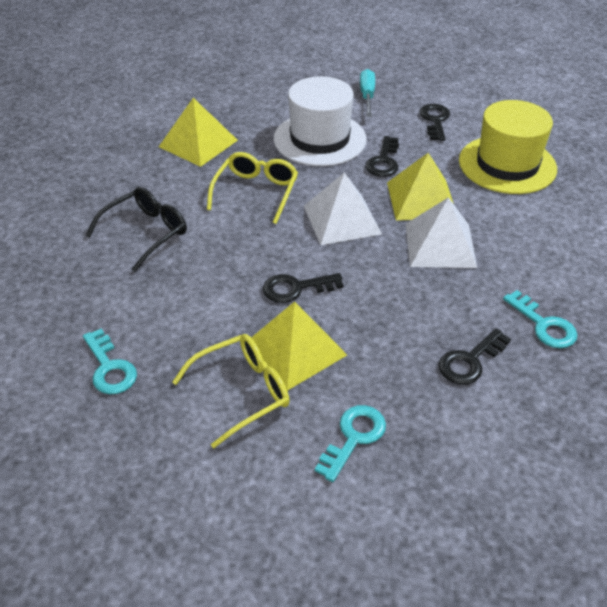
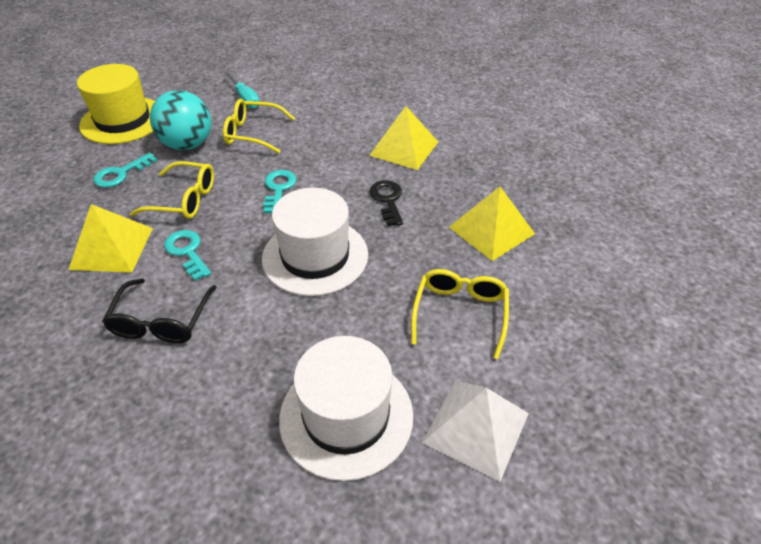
black key: 4 -> 1
turquoise ball: 0 -> 1
white hat: 1 -> 2
white pyramid: 2 -> 1
yellow glasses: 2 -> 3

